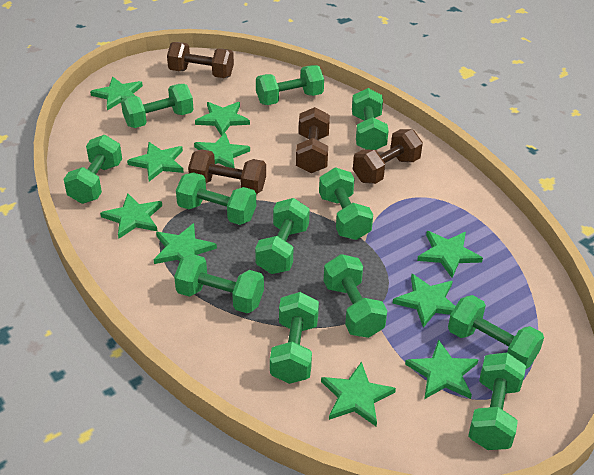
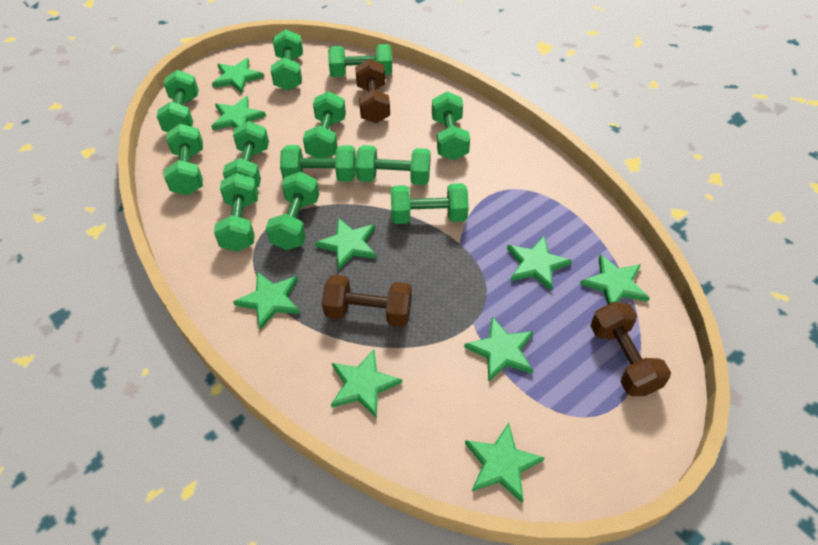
brown dumbbell: 4 -> 3
green star: 10 -> 9

